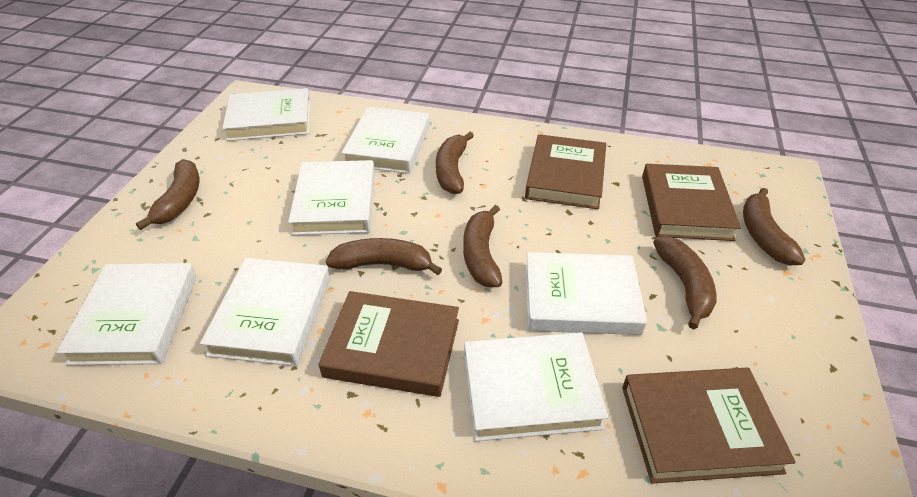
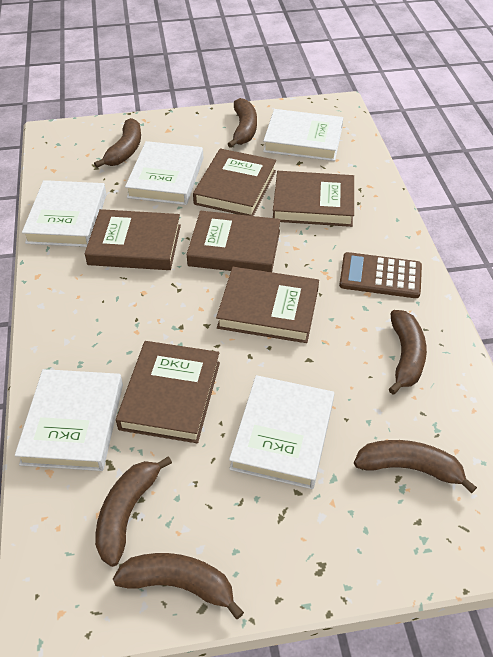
brown book: 4 -> 6
brown calculator: 0 -> 1
white book: 7 -> 5

